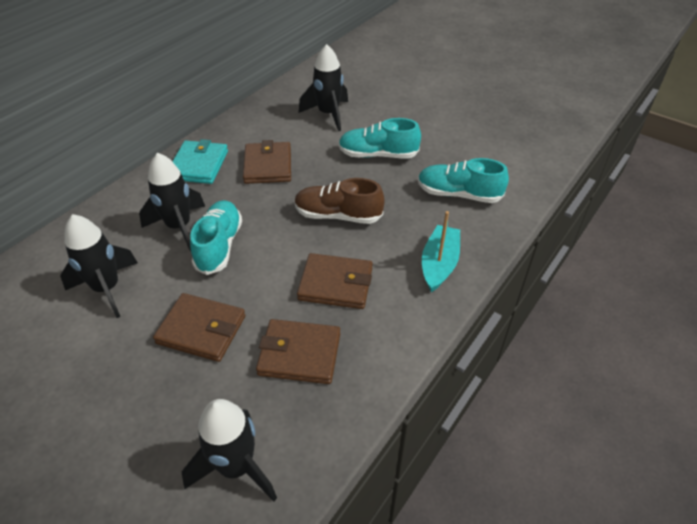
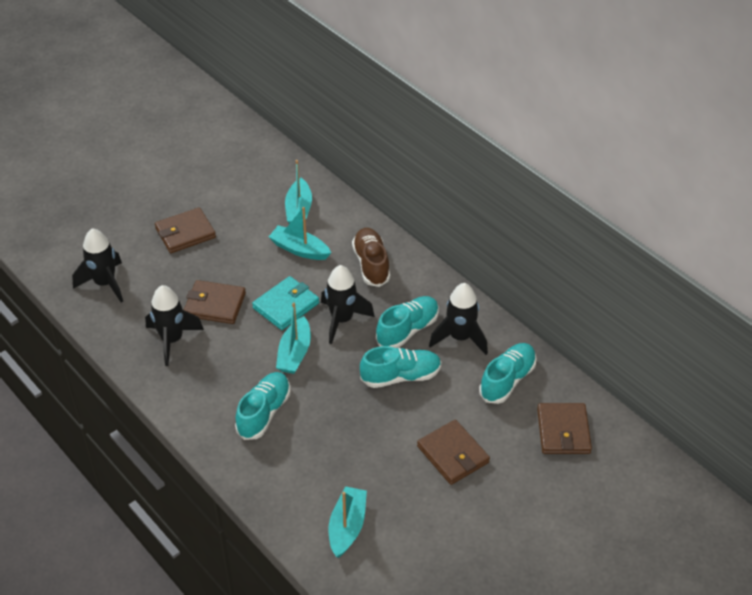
turquoise boat: 1 -> 4
turquoise shoe: 3 -> 4

